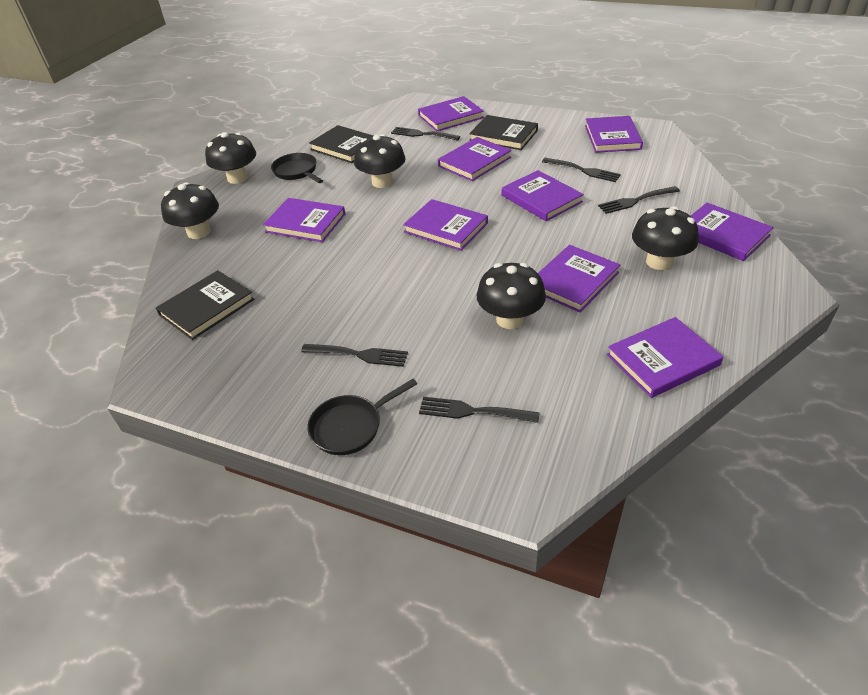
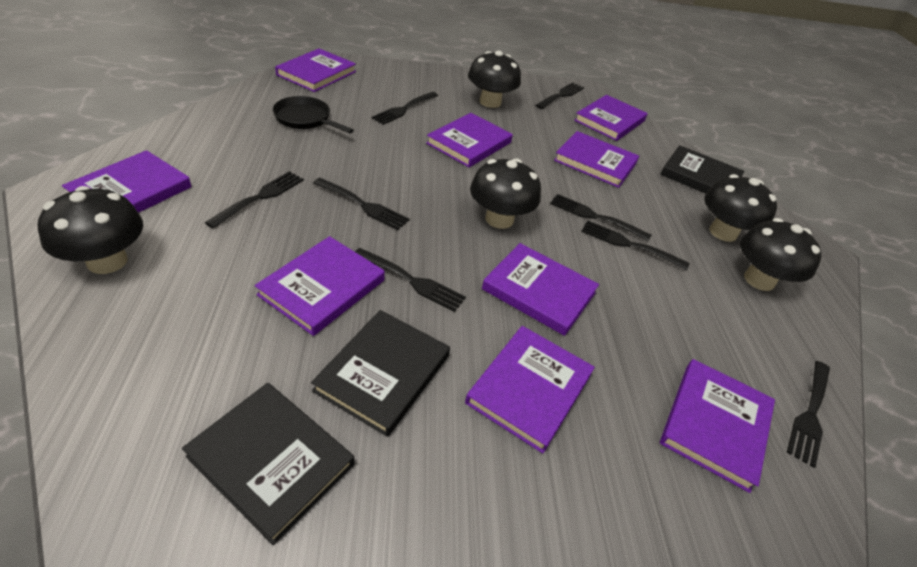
black fork: 5 -> 8
black pan: 2 -> 1

